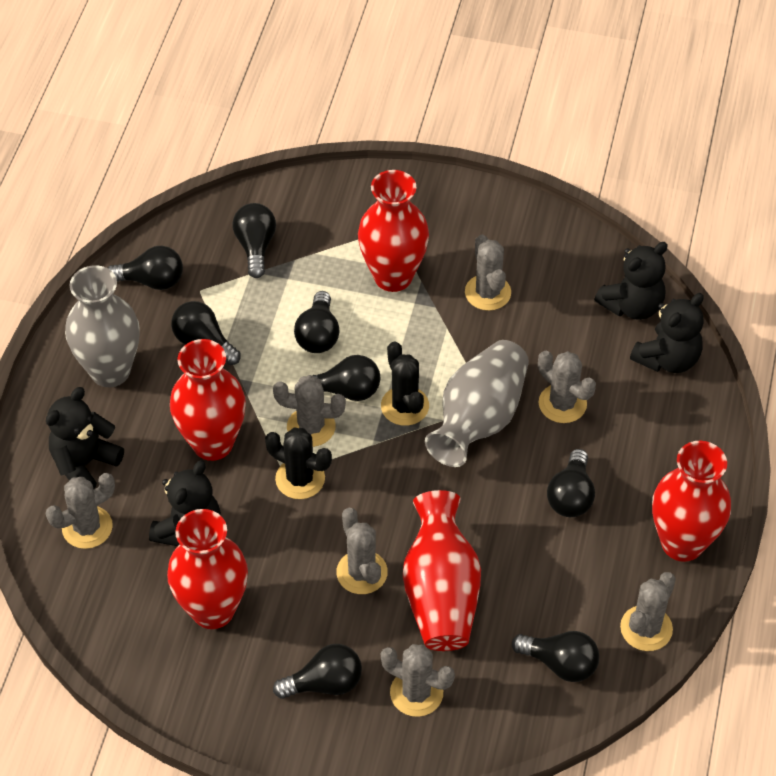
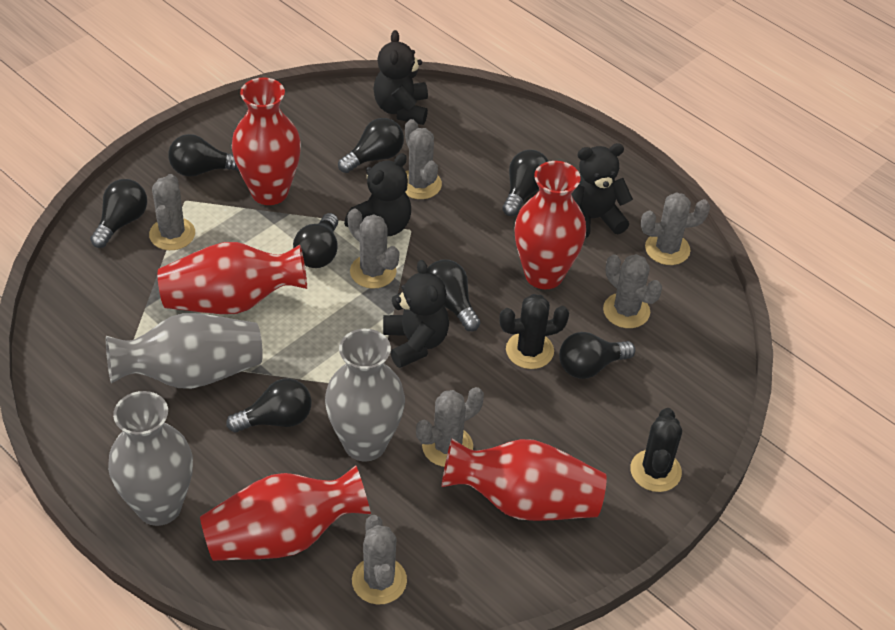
grey vase: 2 -> 3

